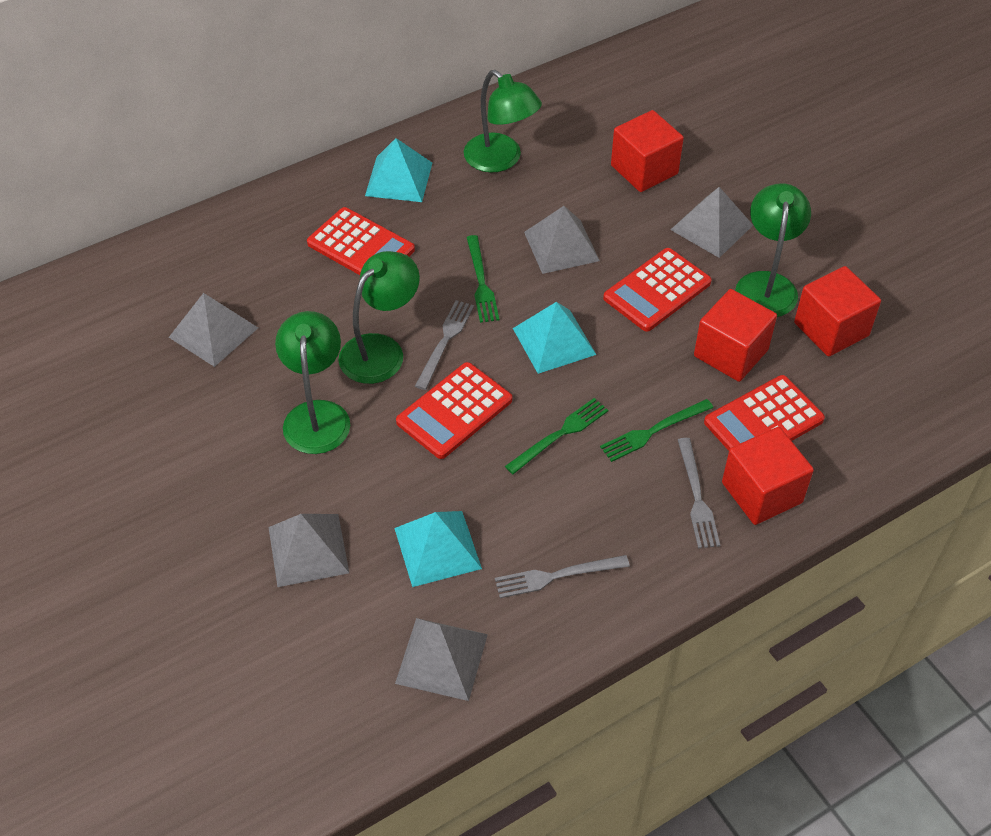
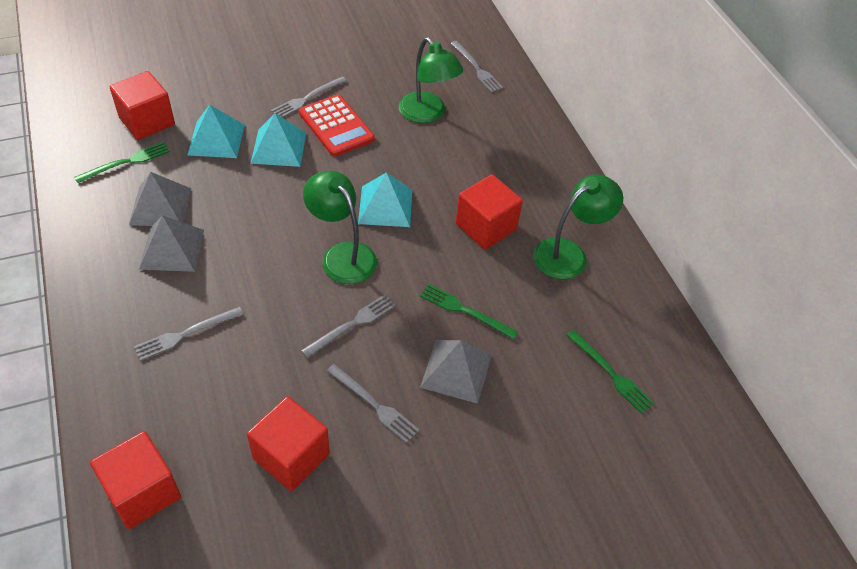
green lamp: 4 -> 3
grey fork: 3 -> 5
grey pyramid: 5 -> 3
red calculator: 4 -> 1

